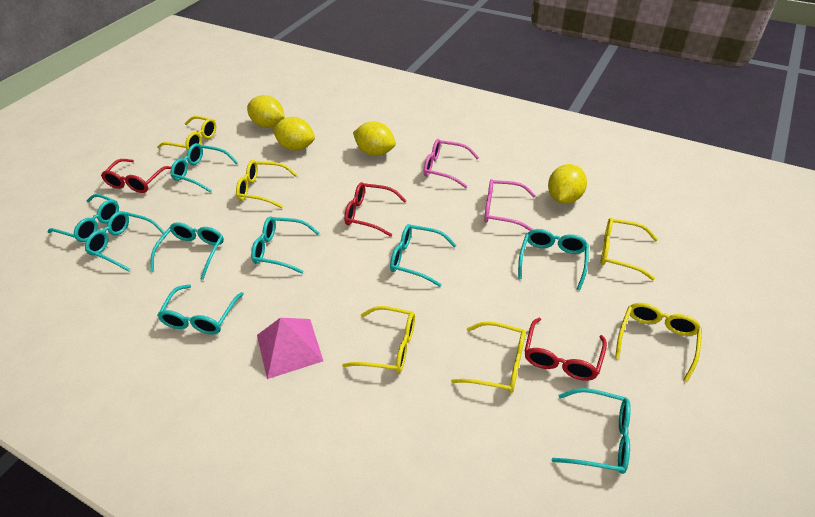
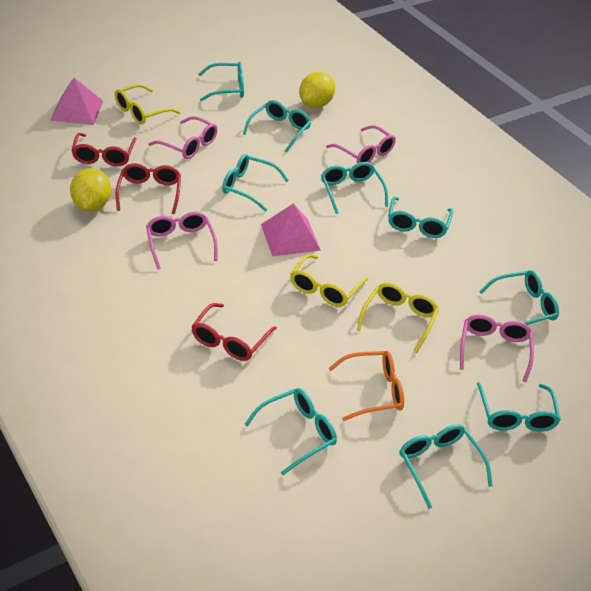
orange glasses: 0 -> 1
pink glasses: 2 -> 4
pink pyramid: 1 -> 2
yellow glasses: 6 -> 3
yellow lemon: 4 -> 2

